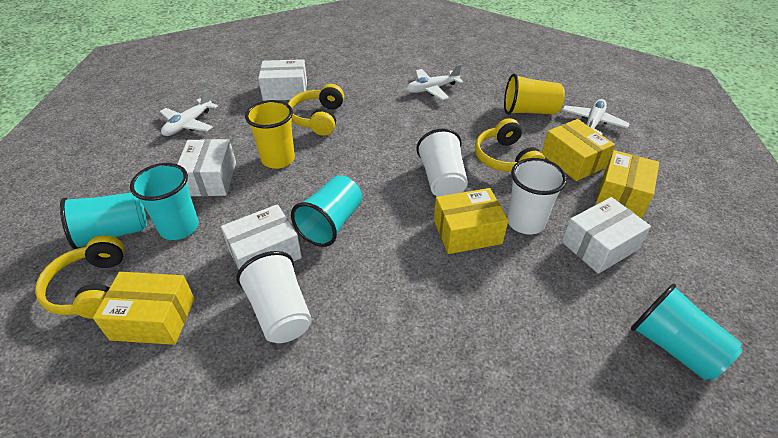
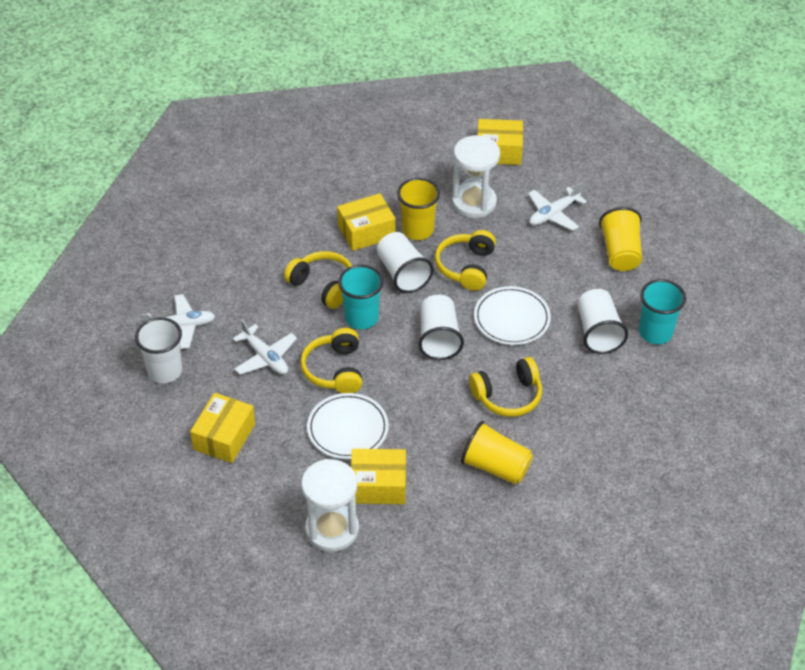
turquoise cup: 4 -> 2
white box: 4 -> 0
white cup: 3 -> 4
white hourglass: 0 -> 2
white plate: 0 -> 2
yellow cup: 2 -> 3
yellow headphones: 3 -> 4

